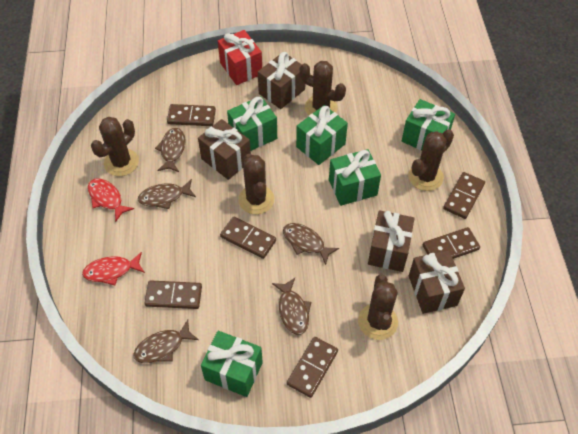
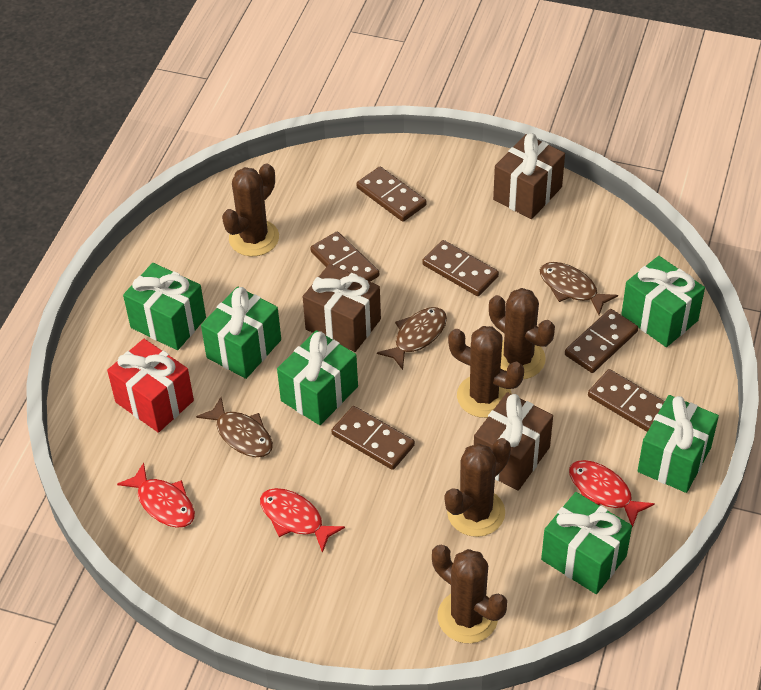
brown fish: 5 -> 3
brown gift: 4 -> 3
green gift: 5 -> 6
red fish: 2 -> 3

